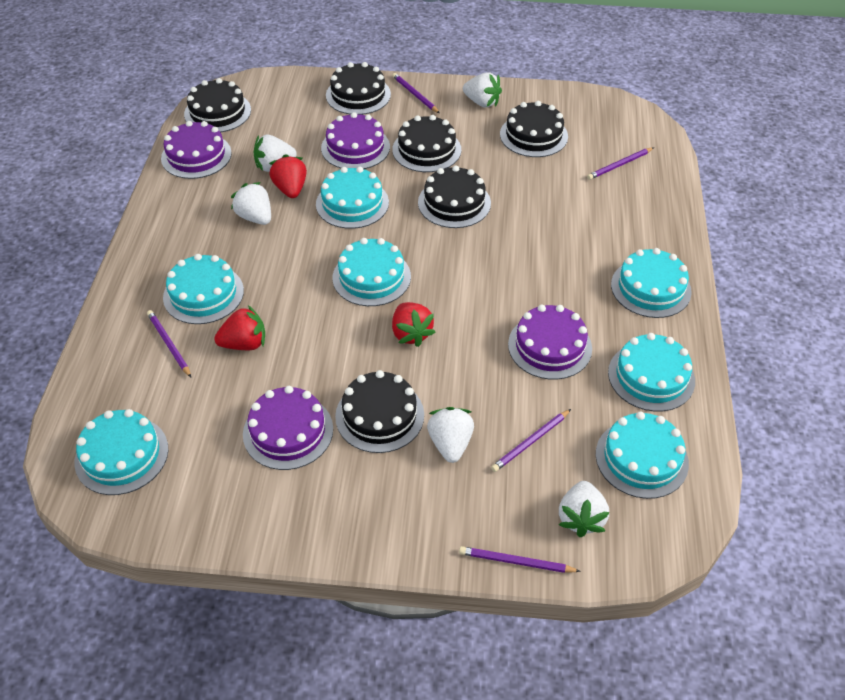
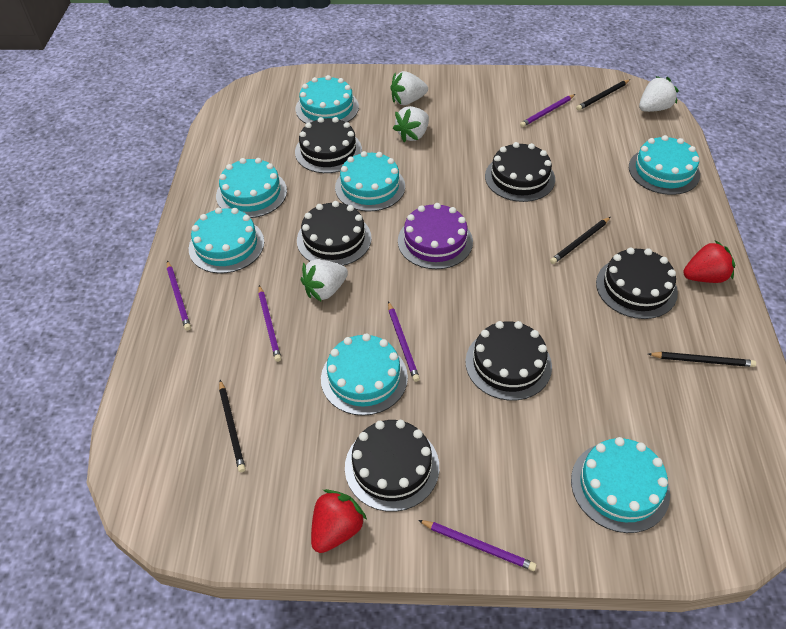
black pencil: 0 -> 4
purple cake: 4 -> 1
red strawberry: 3 -> 2
white strawberry: 5 -> 4

